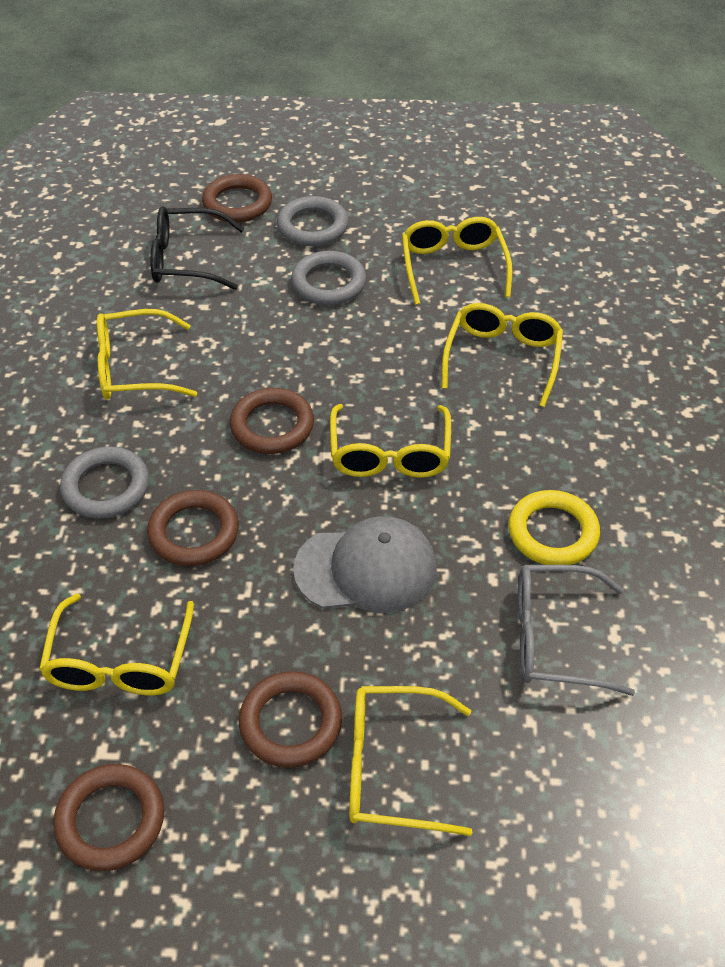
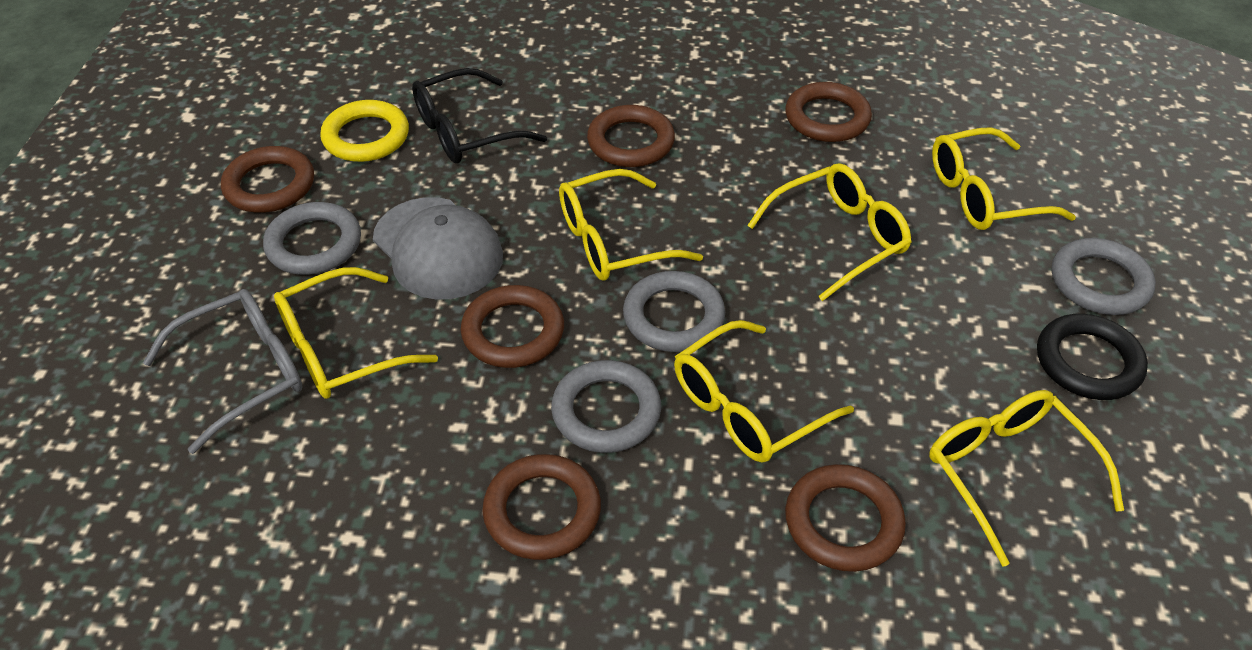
black ring: 0 -> 1
brown ring: 5 -> 6
grey ring: 3 -> 4

